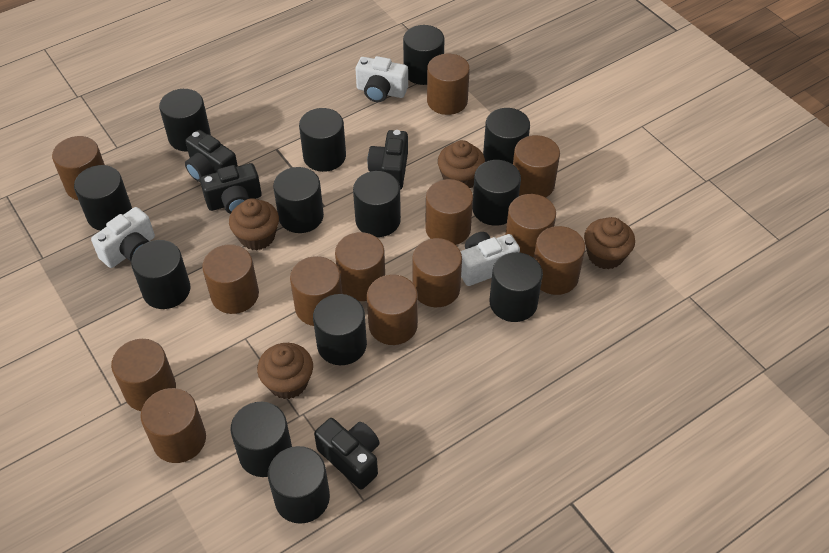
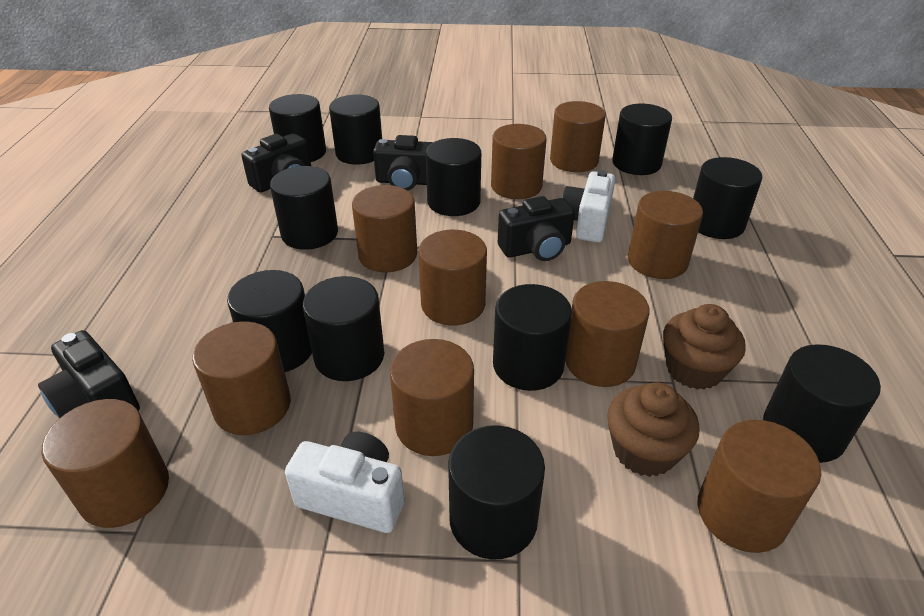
black cylinder: 13 -> 11
brown cupcake: 4 -> 2
brown cylinder: 13 -> 10
white camera: 3 -> 2

